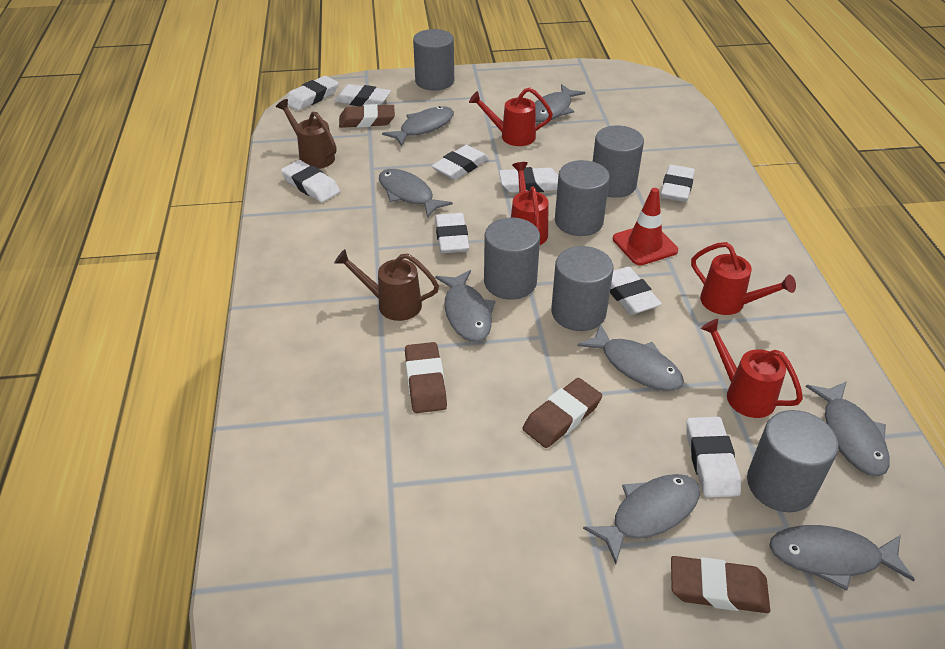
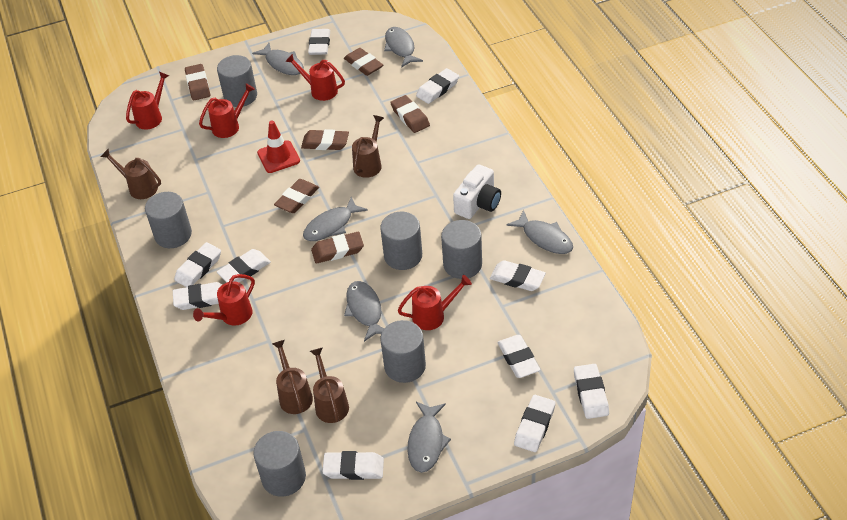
brown eraser: 4 -> 6
brown watering can: 2 -> 4
grey fish: 8 -> 6
red watering can: 4 -> 5
white camera: 0 -> 1
white eraser: 9 -> 10

